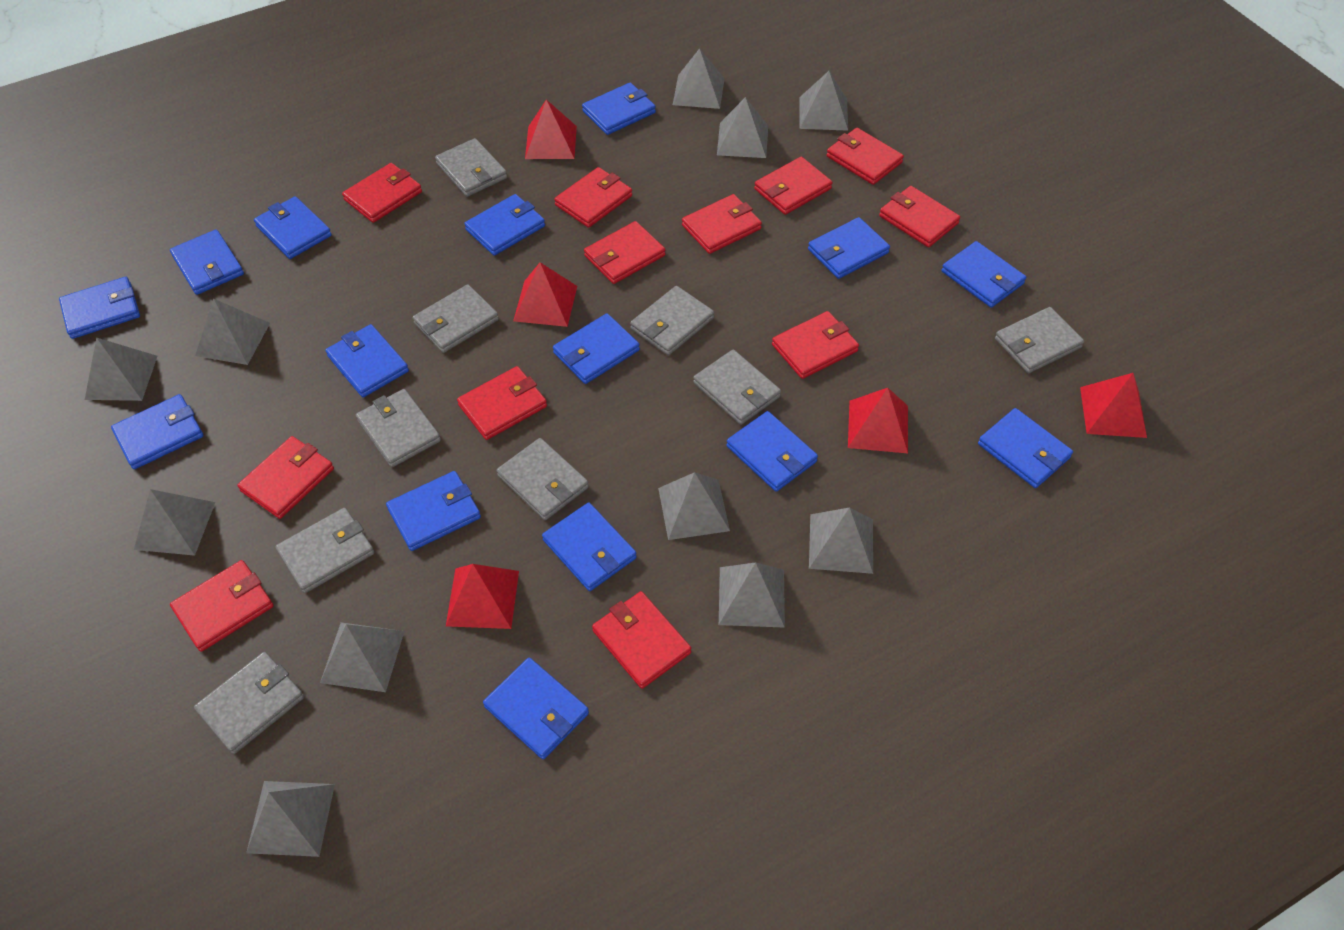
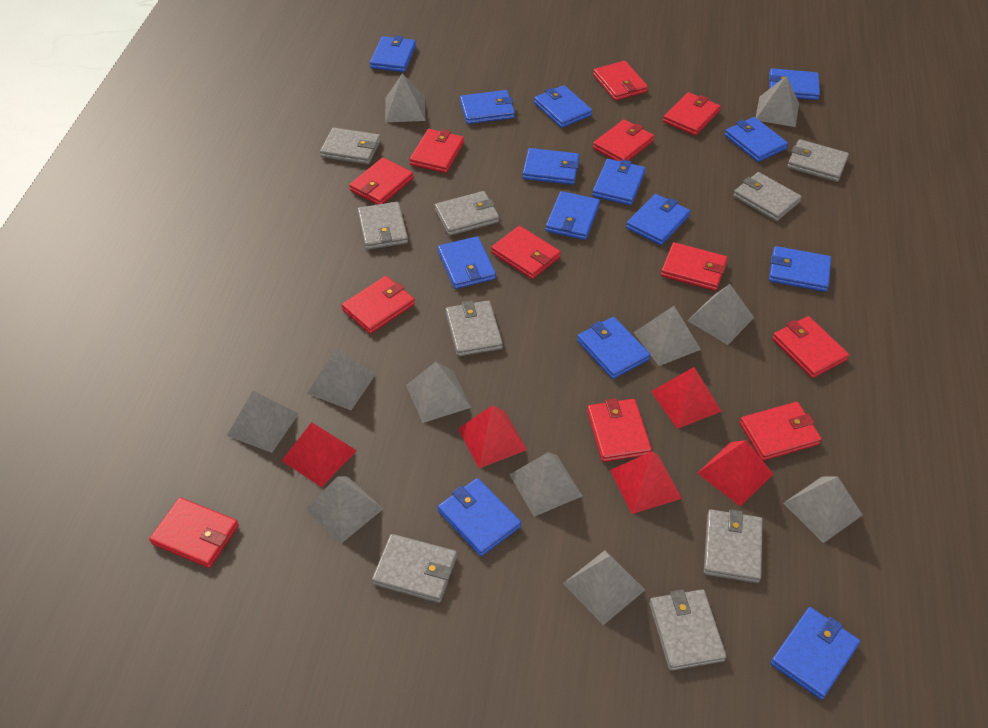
blue wallet: 15 -> 14

